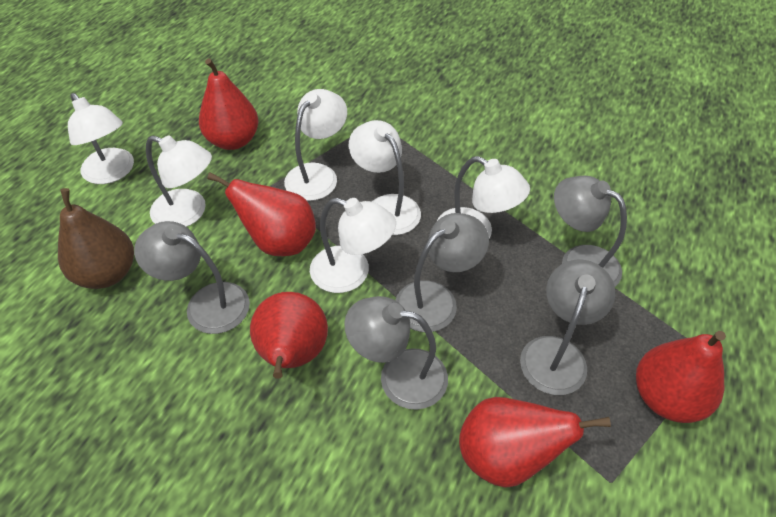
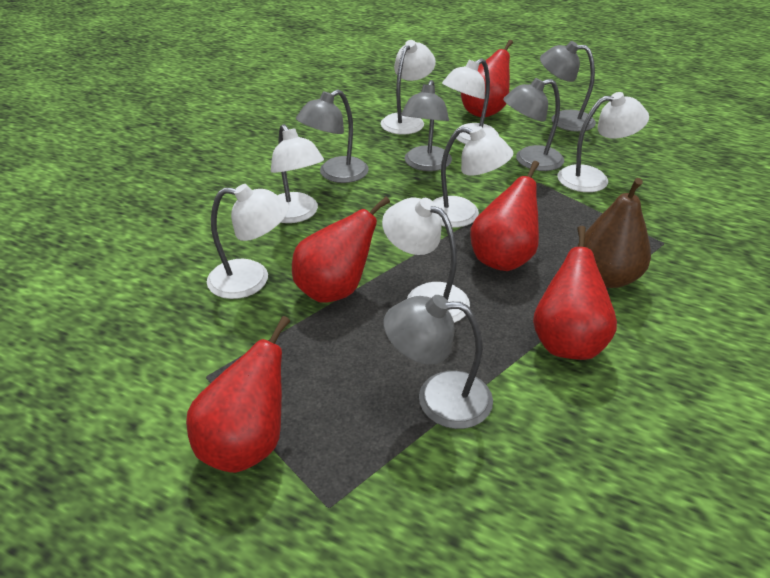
white lamp: 6 -> 7

